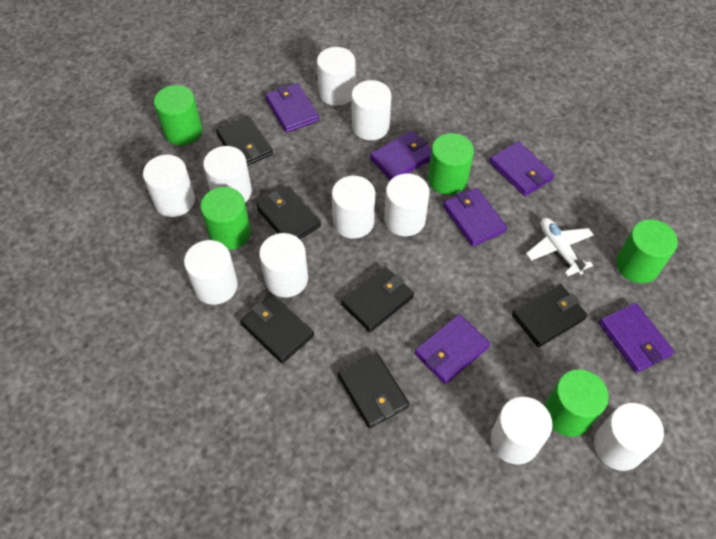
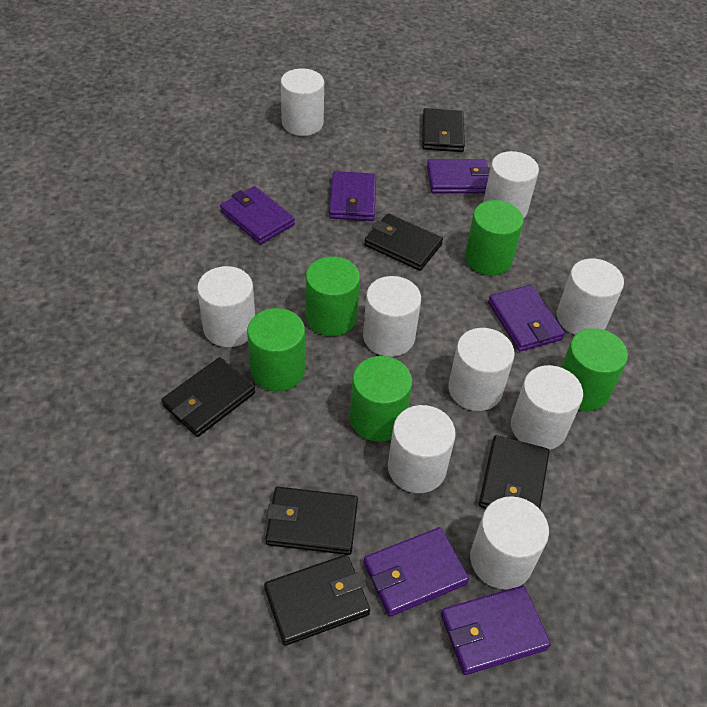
white cylinder: 10 -> 9
white plane: 1 -> 0

